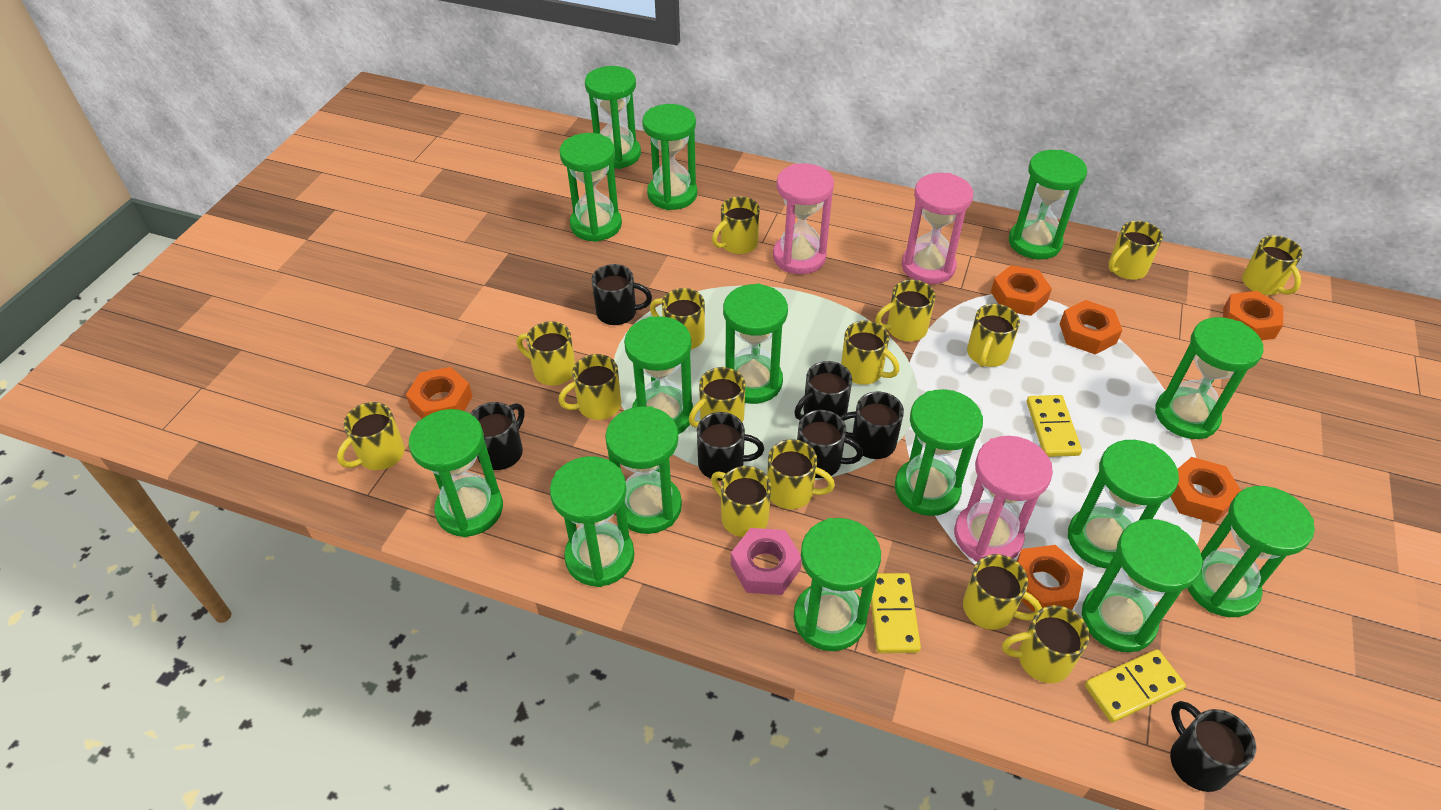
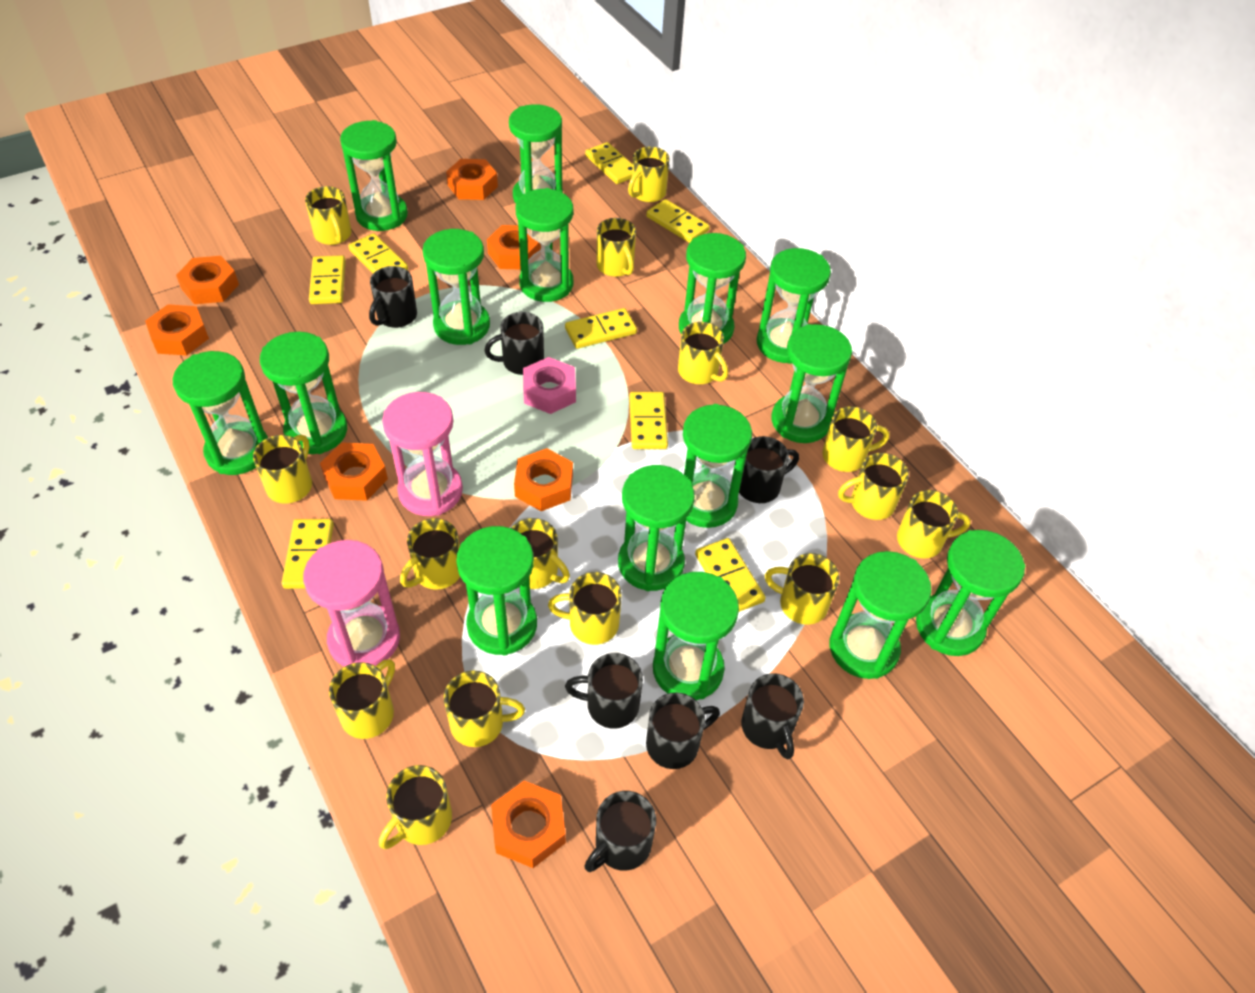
orange nut: 6 -> 7
pink hourglass: 3 -> 2
yellow domino: 3 -> 8

